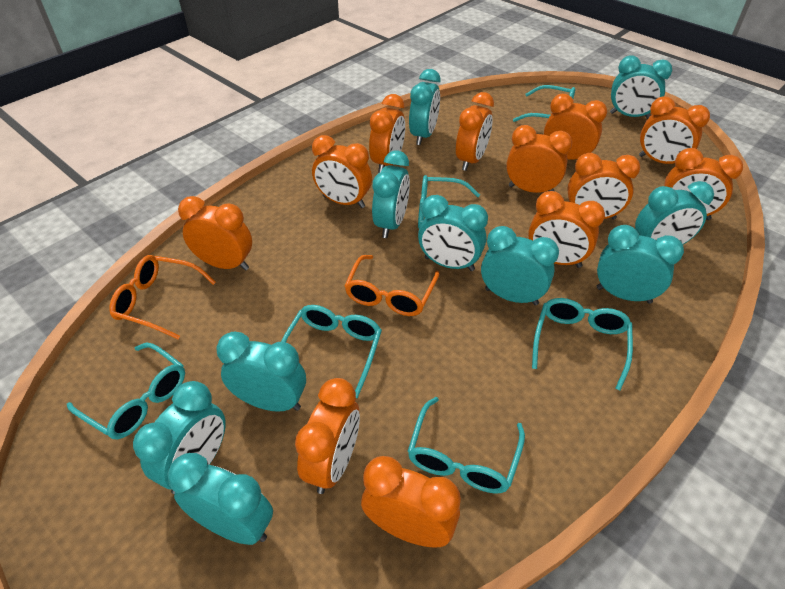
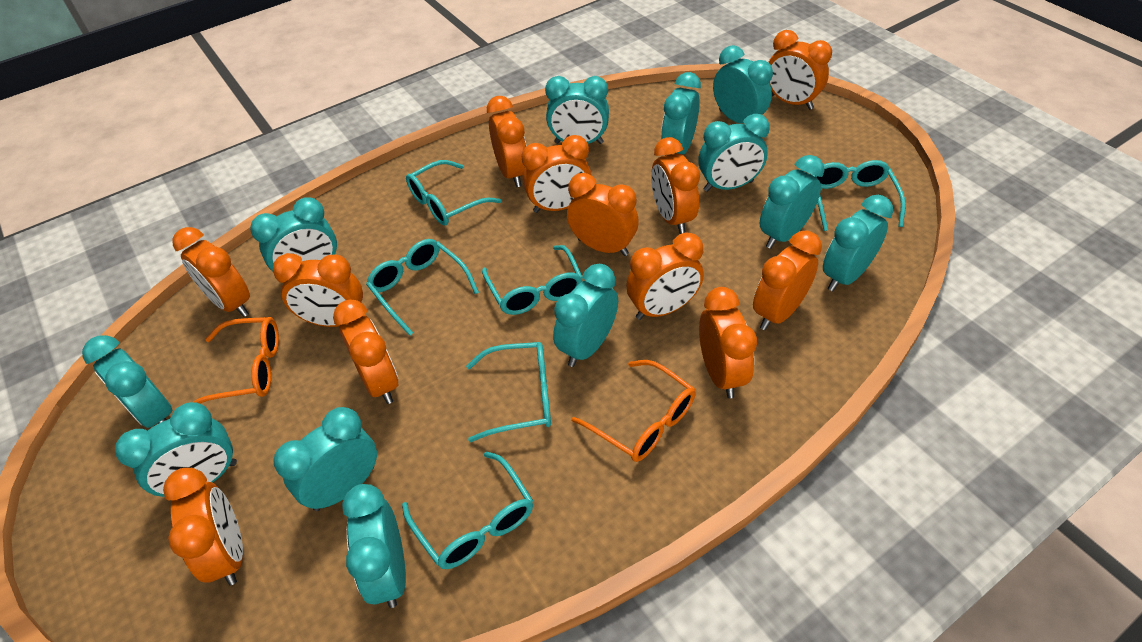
turquoise clock: 10 -> 12

